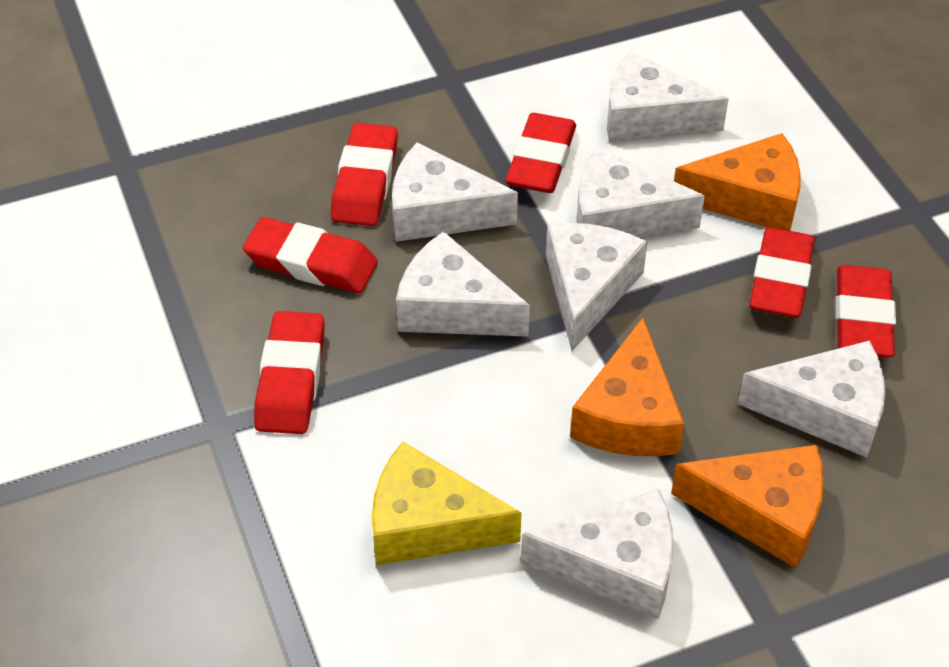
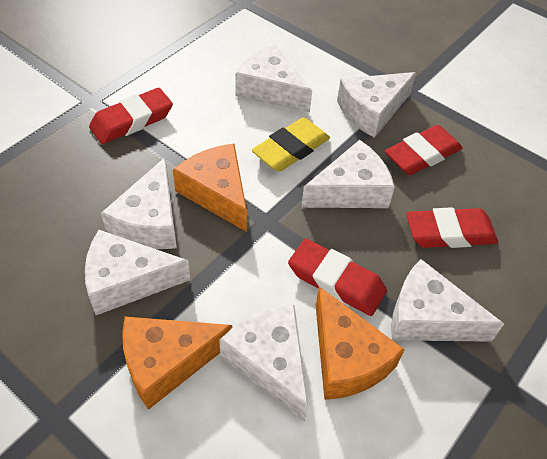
red eraser: 6 -> 4
yellow cheese: 1 -> 0
yellow eraser: 0 -> 1

